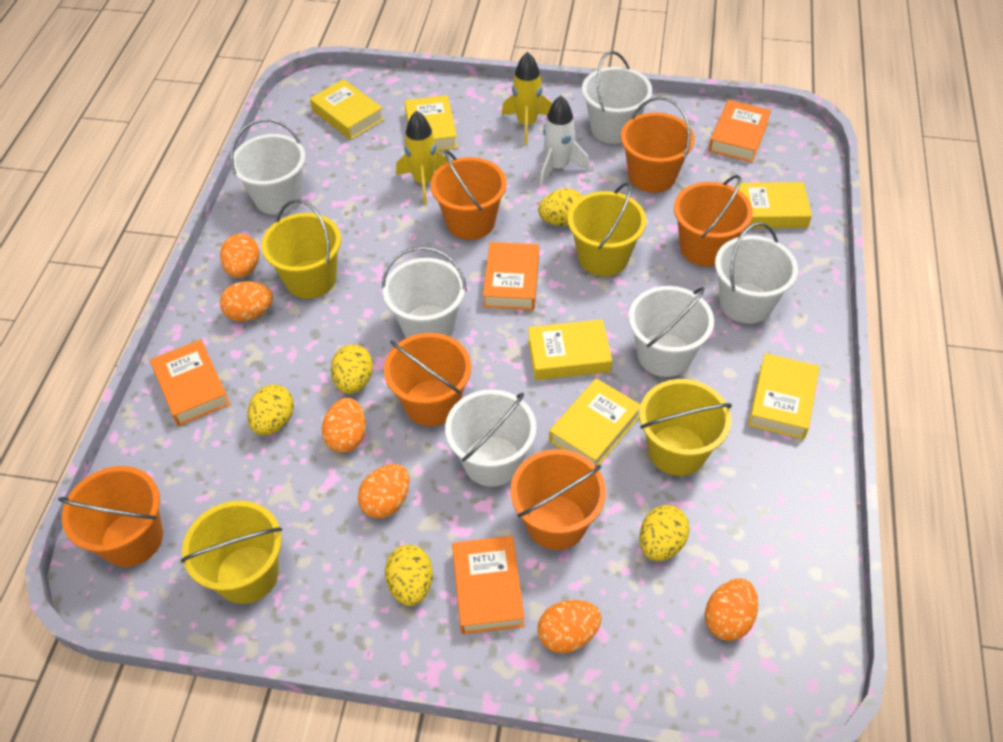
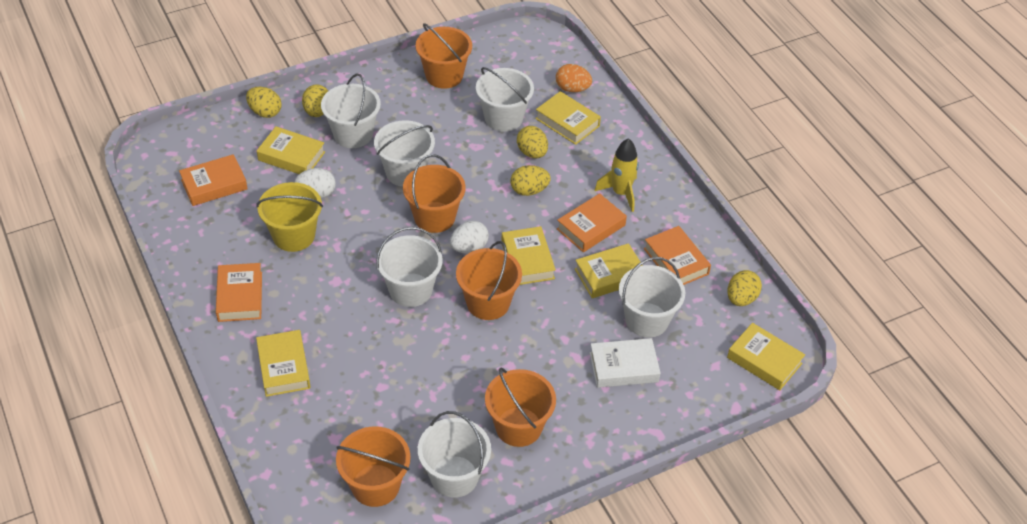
orange bucket: 6 -> 5
orange egg: 6 -> 1
white book: 0 -> 1
white egg: 0 -> 2
white rocket: 1 -> 0
yellow bucket: 4 -> 1
yellow rocket: 2 -> 1

